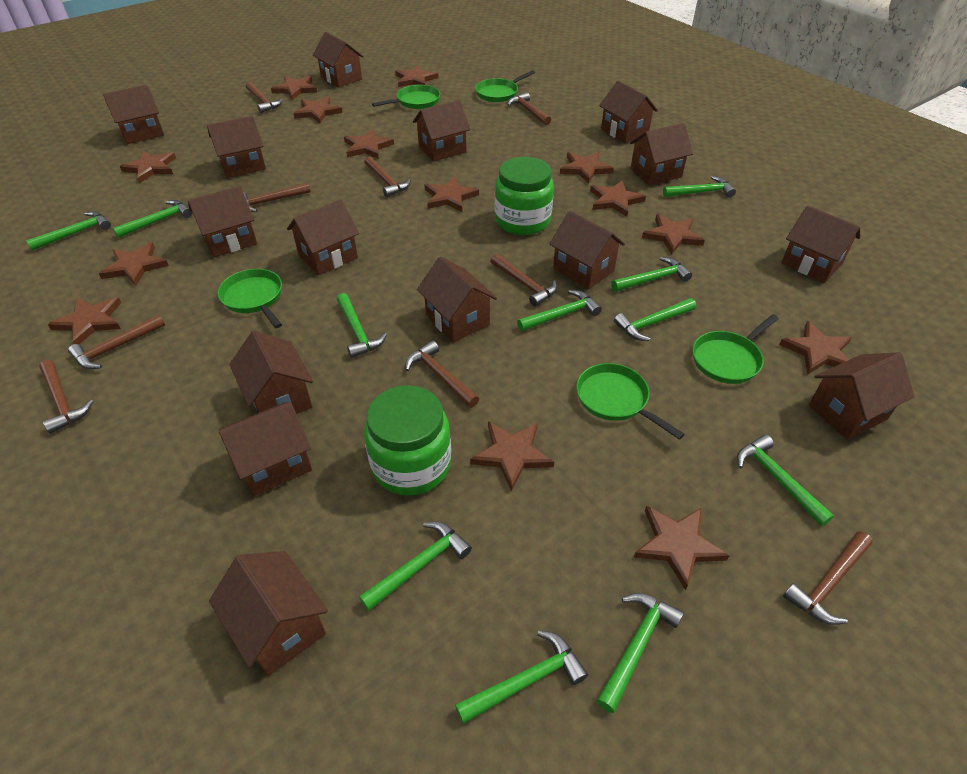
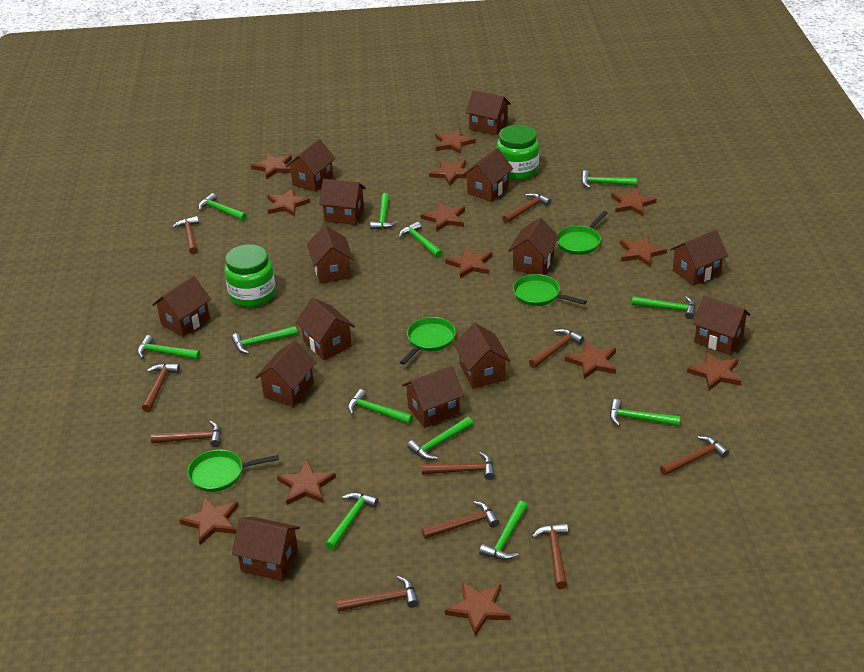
brown hammer: 9 -> 10
brown house: 15 -> 14
brown star: 14 -> 13
green hammer: 11 -> 12
green pan: 5 -> 4

